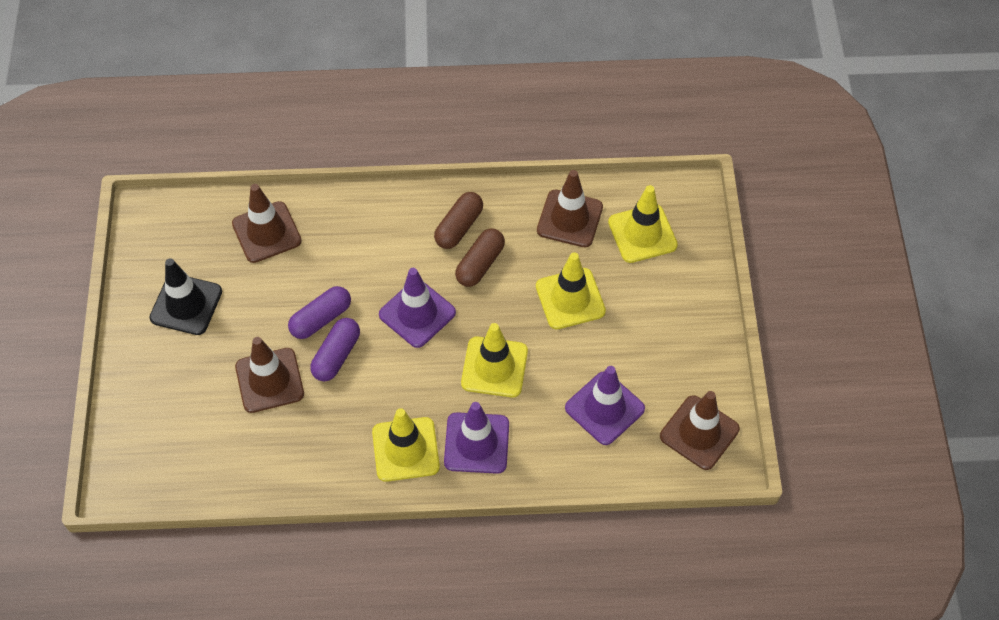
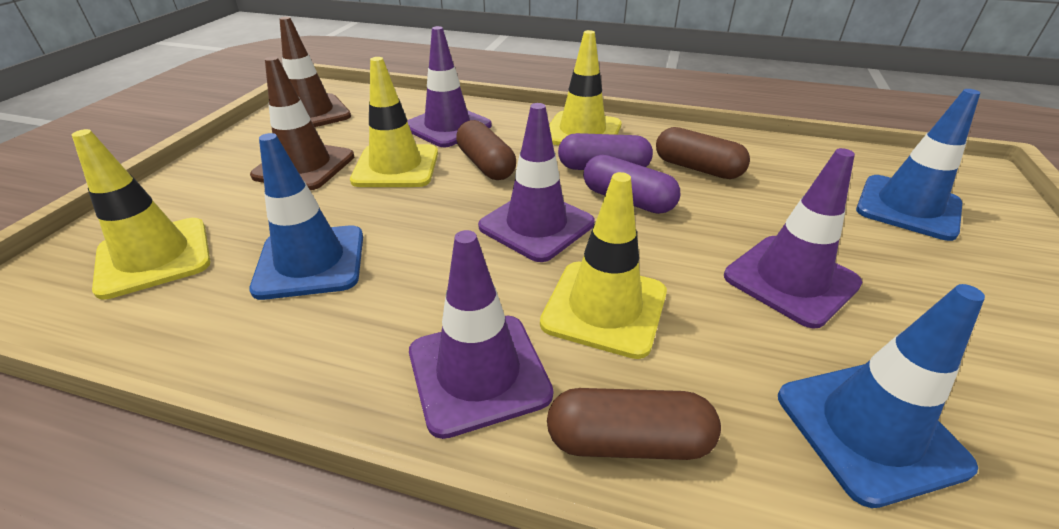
black traffic cone: 1 -> 0
blue traffic cone: 0 -> 3
brown capsule: 2 -> 3
brown traffic cone: 4 -> 2
purple traffic cone: 3 -> 4

